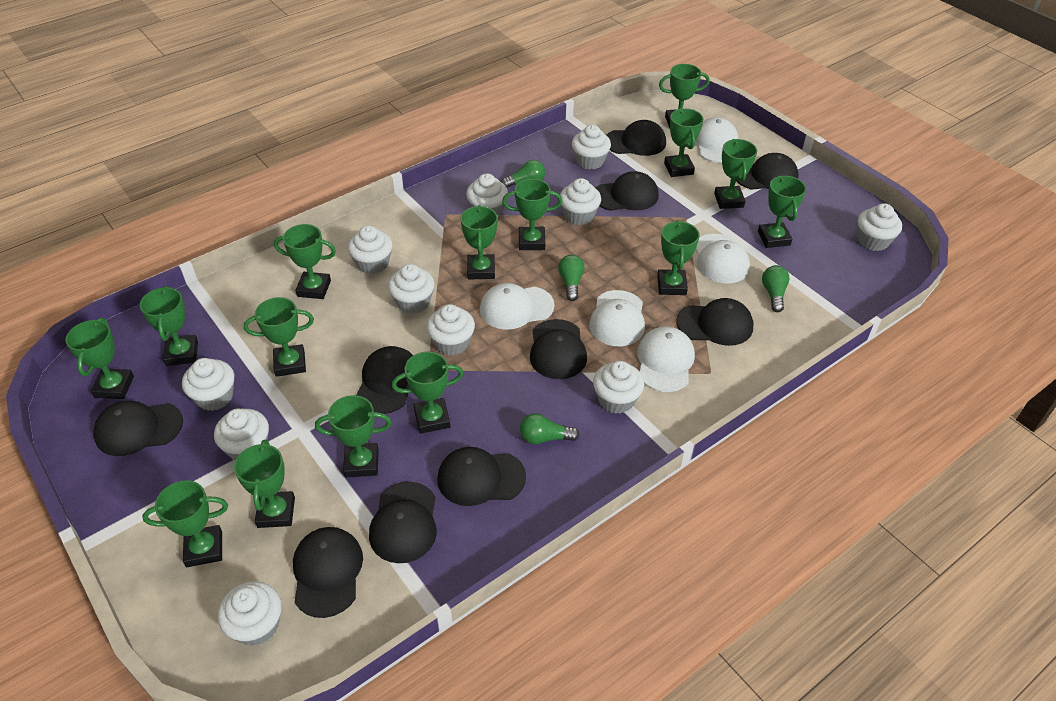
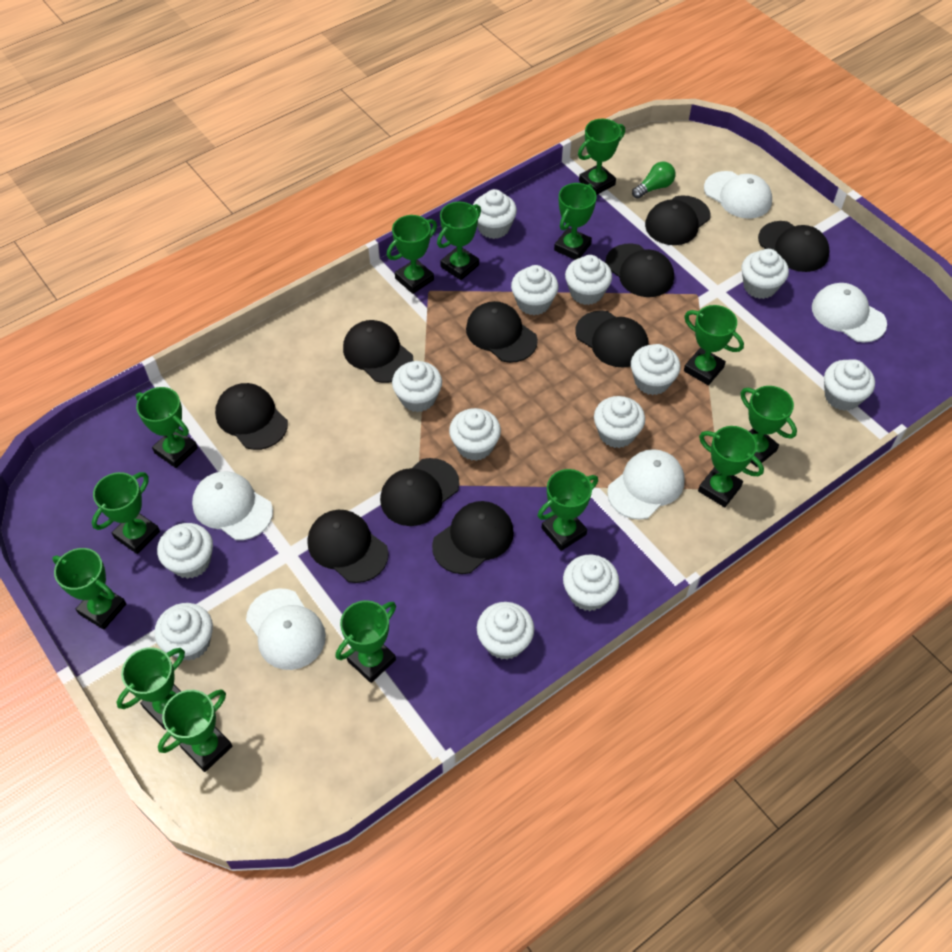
green light bulb: 4 -> 1
green trophy: 15 -> 14
white cupcake: 11 -> 13

